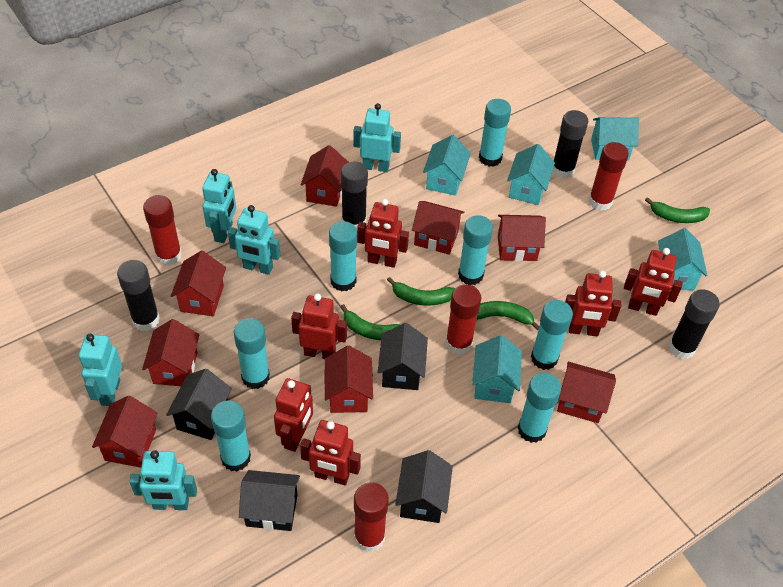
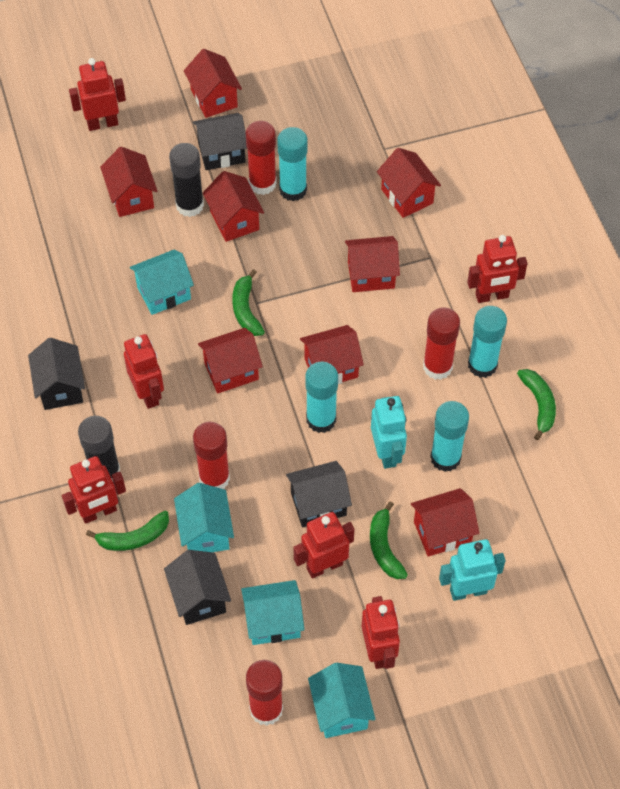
black glue stick: 4 -> 2
turquoise glue stick: 7 -> 4
turquoise house: 5 -> 4
turquoise robot: 5 -> 2

